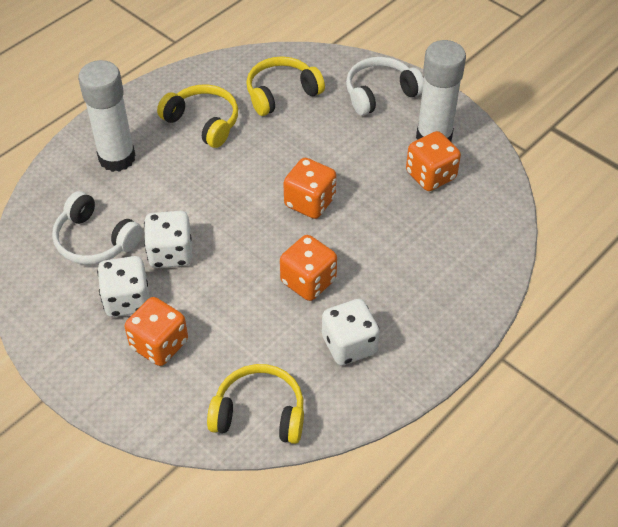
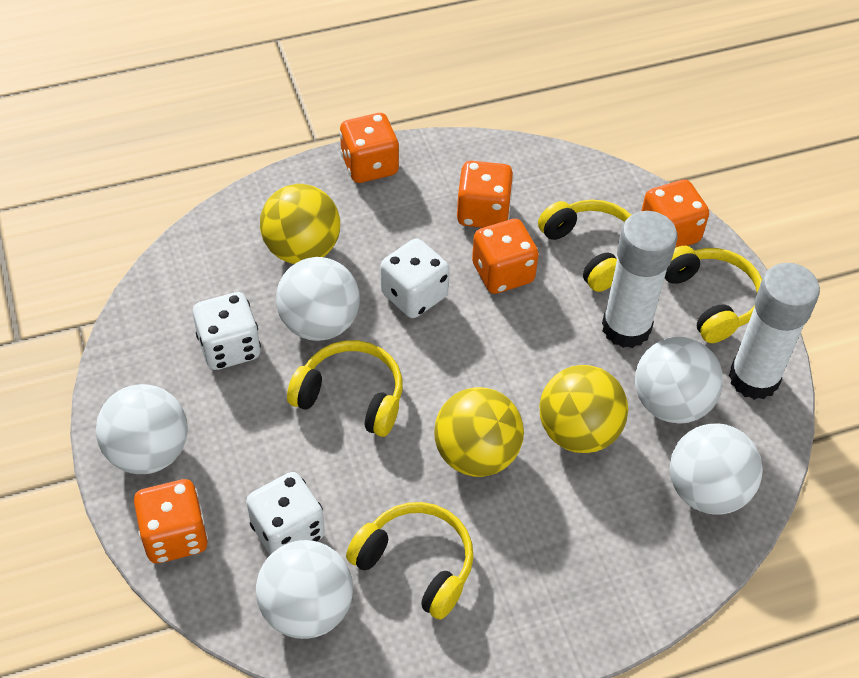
orange dice: 4 -> 5
white ball: 0 -> 5
white headphones: 2 -> 0
yellow ball: 0 -> 3
yellow headphones: 3 -> 4

